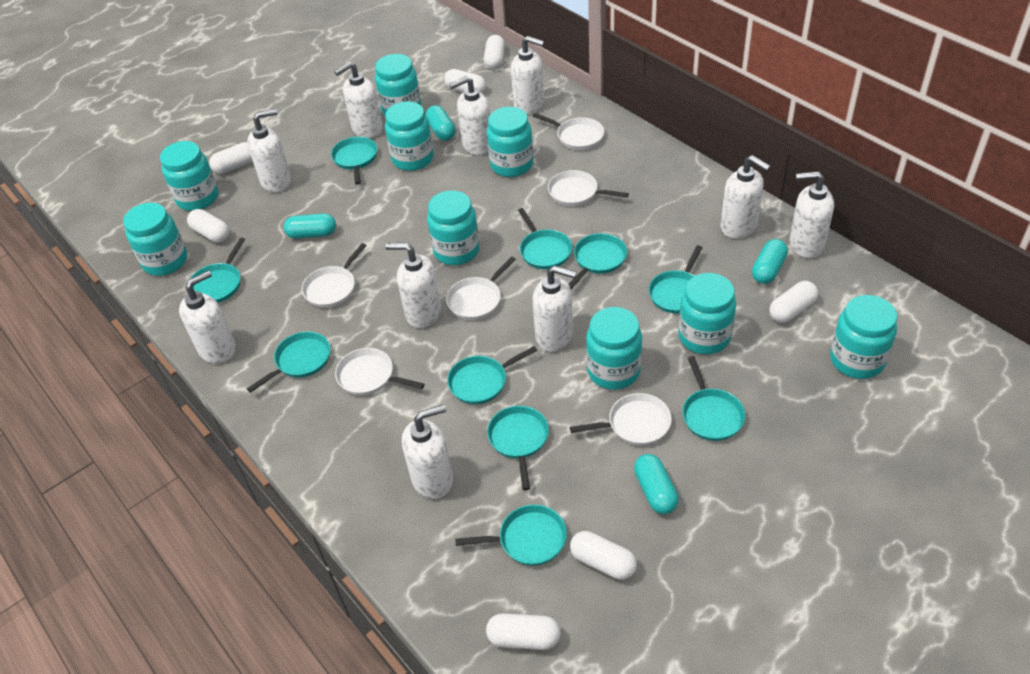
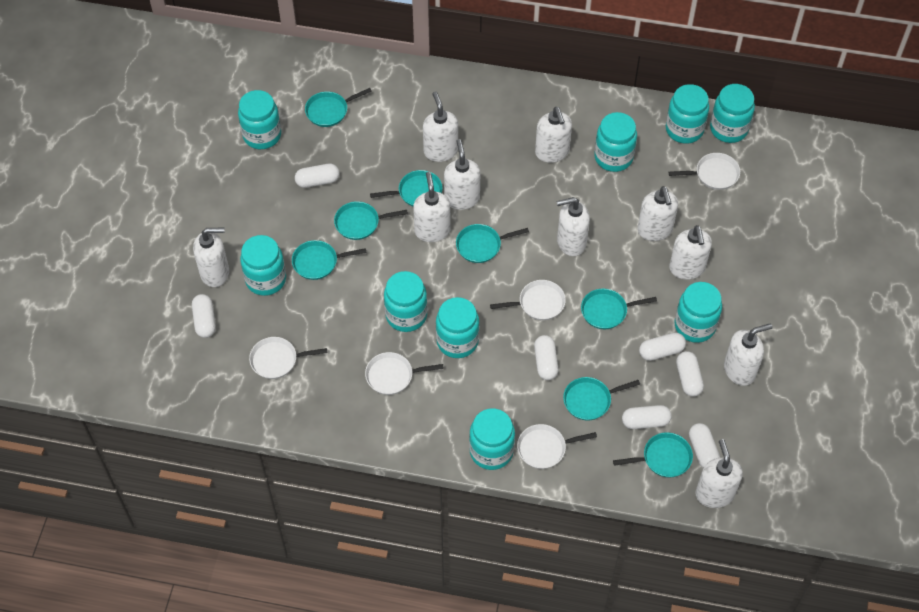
turquoise capsule: 4 -> 0
turquoise pan: 10 -> 8
white pan: 6 -> 5

